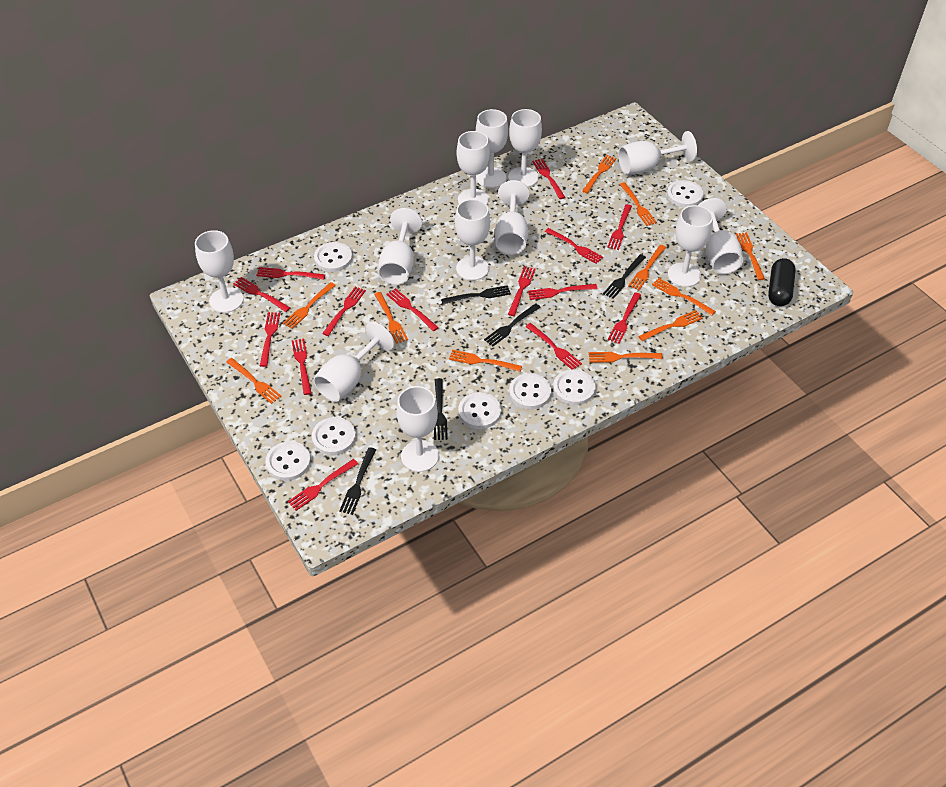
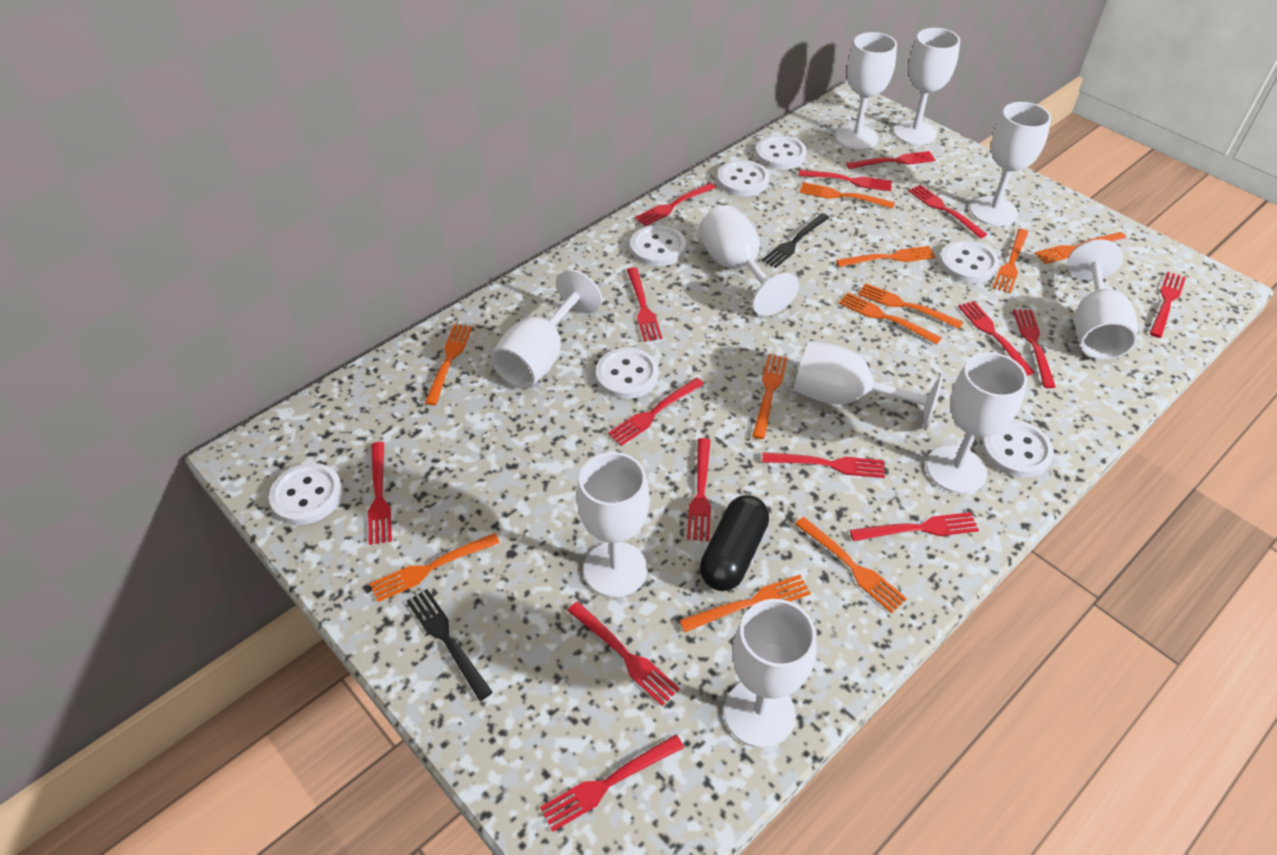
black fork: 5 -> 2
red fork: 14 -> 15
white goblet: 12 -> 10

